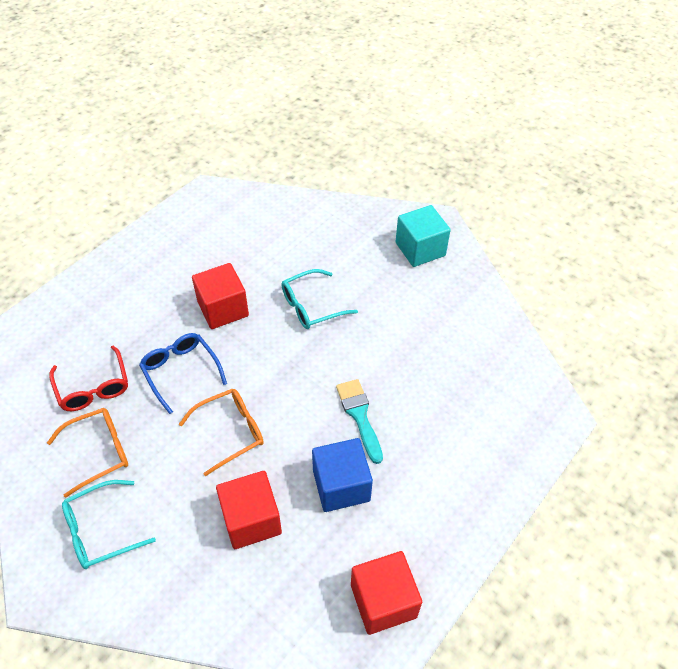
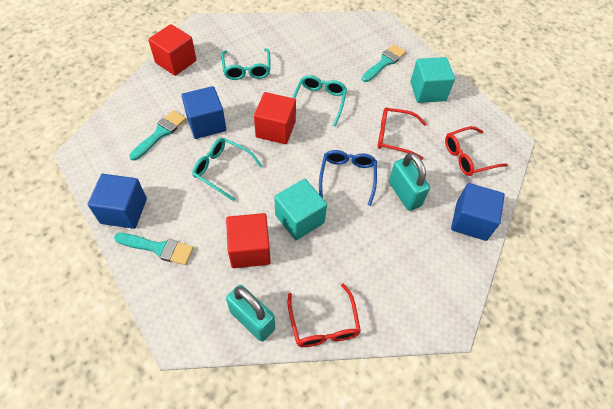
blue cube: 1 -> 3
orange glasses: 2 -> 0
red glasses: 1 -> 3
turquoise brush: 1 -> 3
turquoise cube: 1 -> 2
turquoise glasses: 2 -> 3
turquoise padlock: 0 -> 2

